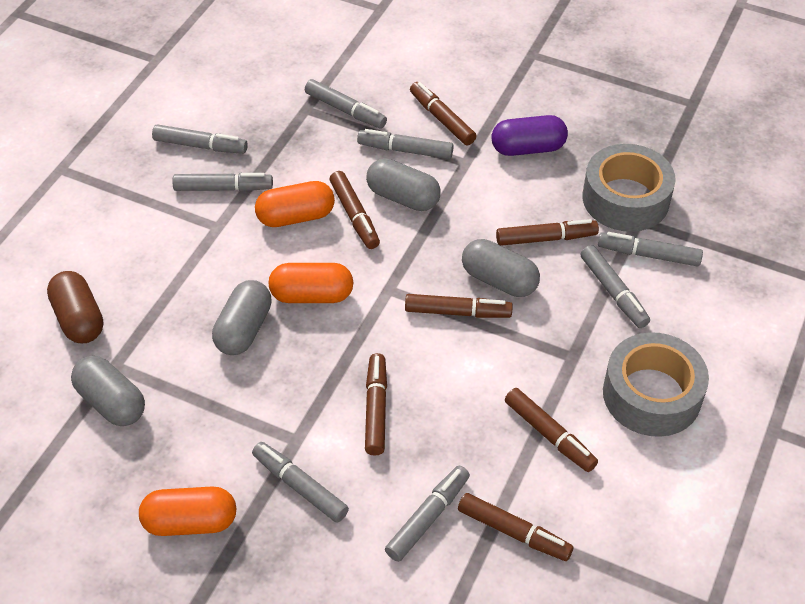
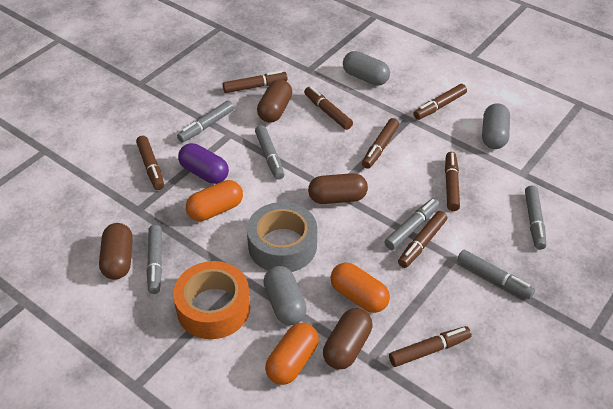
brown capsule: 1 -> 4
brown marker: 7 -> 8
grey capsule: 4 -> 3
grey marker: 8 -> 6
grey tape: 2 -> 1
orange tape: 0 -> 1

